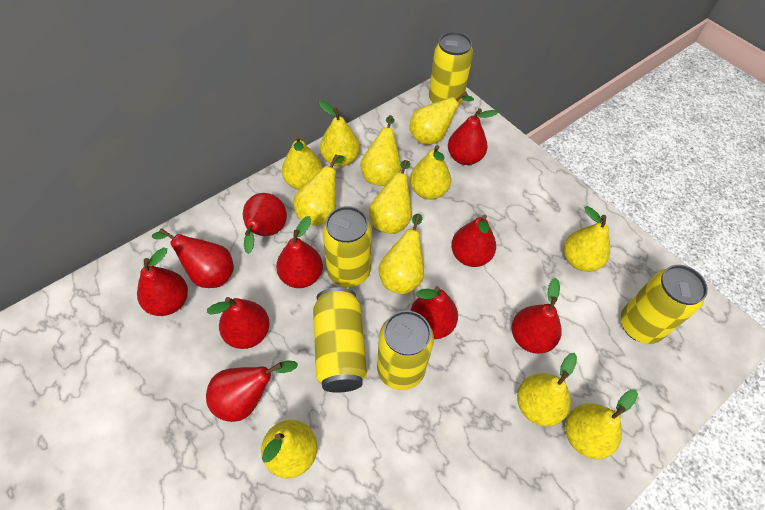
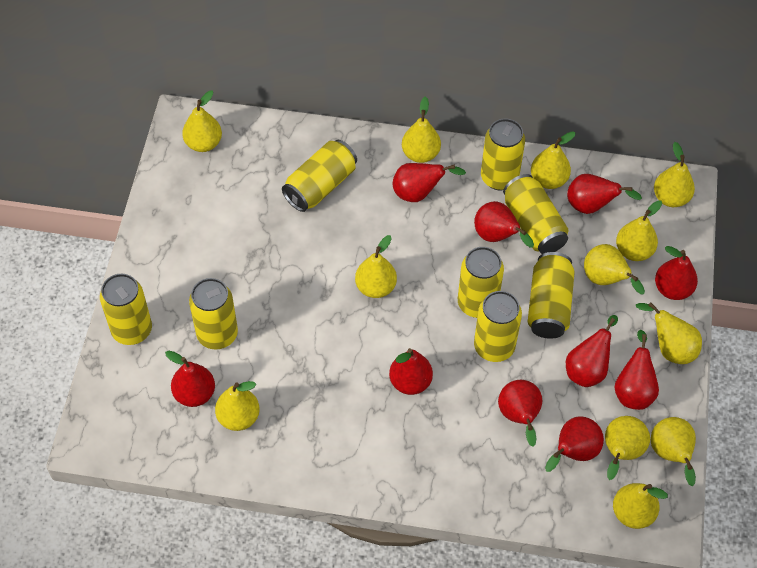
yellow can: 5 -> 8

